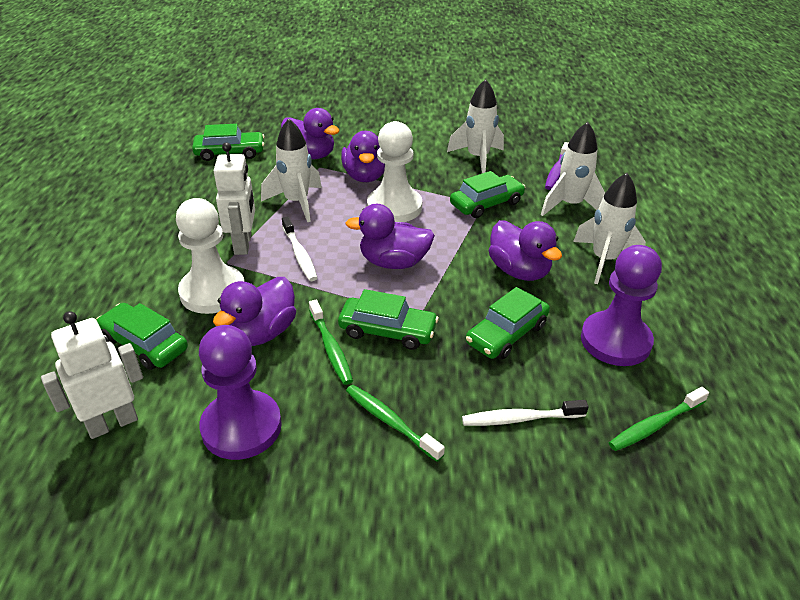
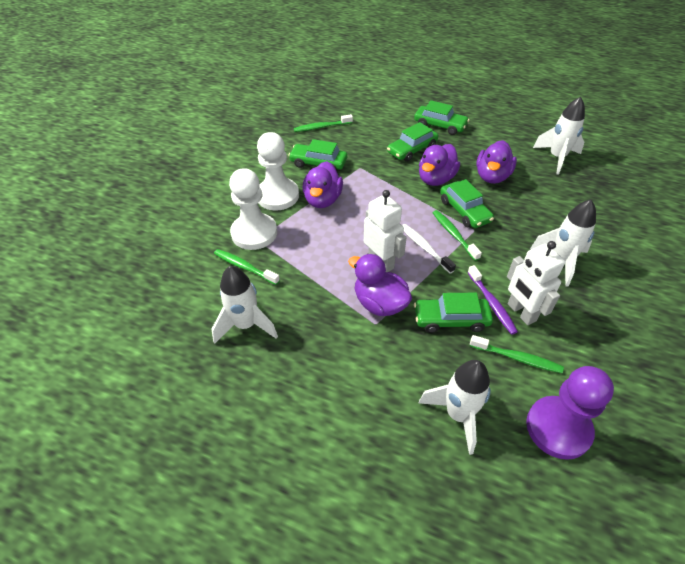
green toothbrush: 3 -> 4
purple duck: 5 -> 4
purple pawn: 2 -> 1
white toothbrush: 2 -> 1

